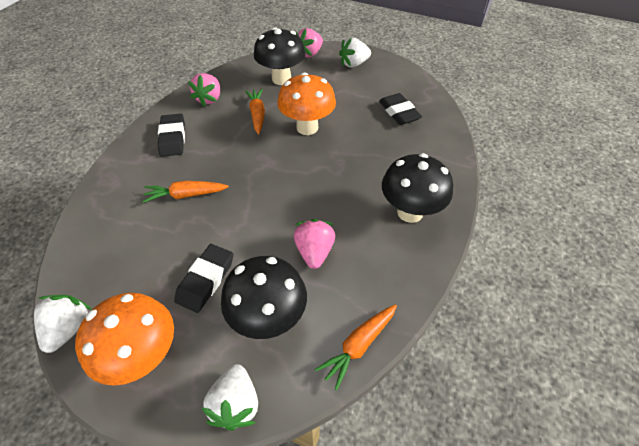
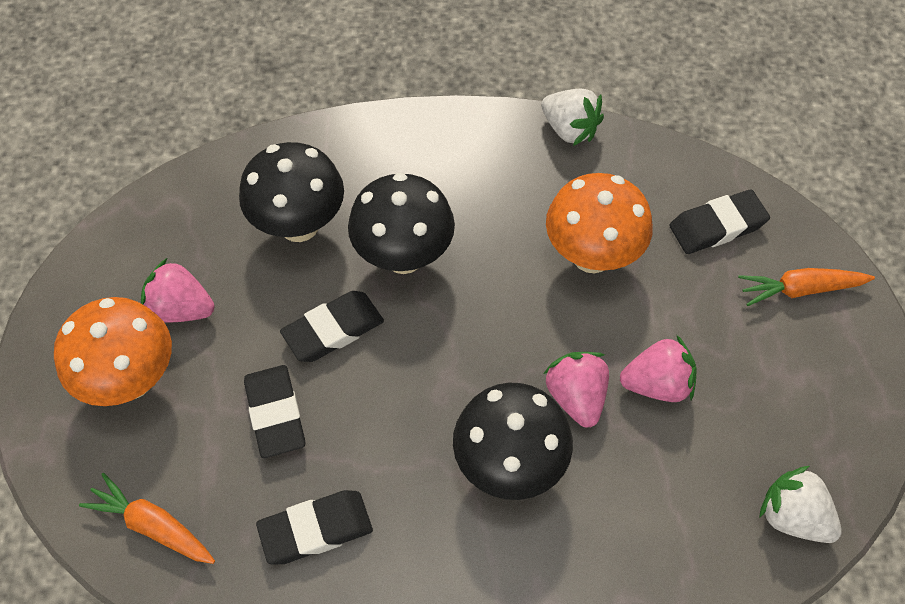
black eraser: 3 -> 4
orange carrot: 3 -> 2
white strawberry: 3 -> 2

